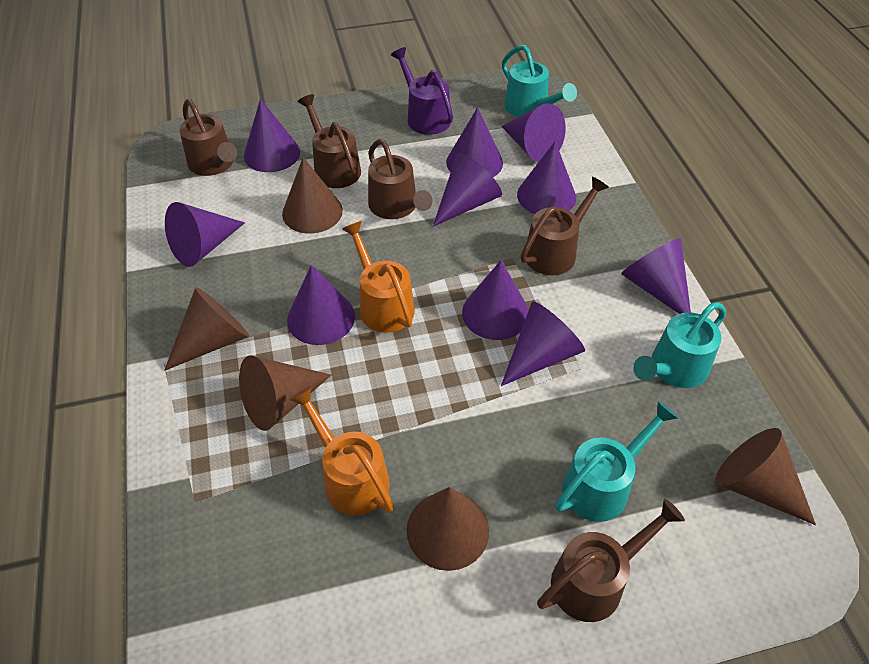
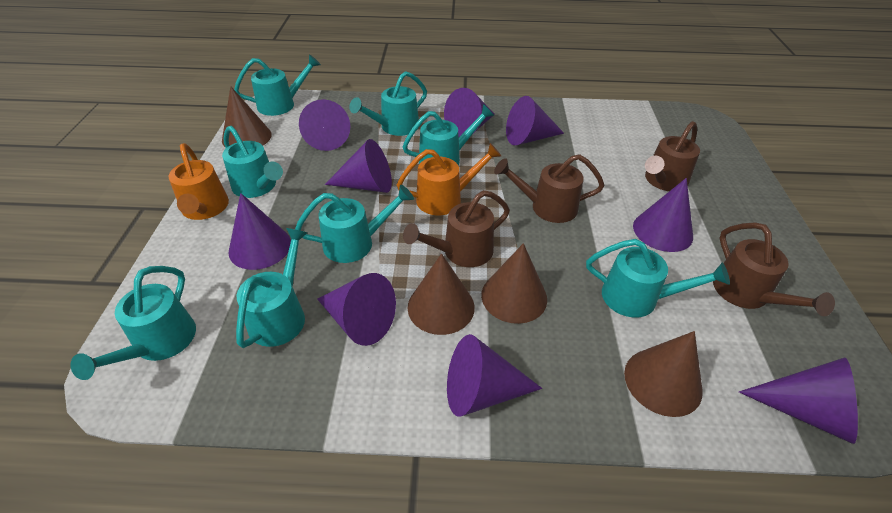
brown cone: 5 -> 4
brown watering can: 5 -> 4
purple cone: 10 -> 9
purple watering can: 1 -> 0
turquoise watering can: 3 -> 8

